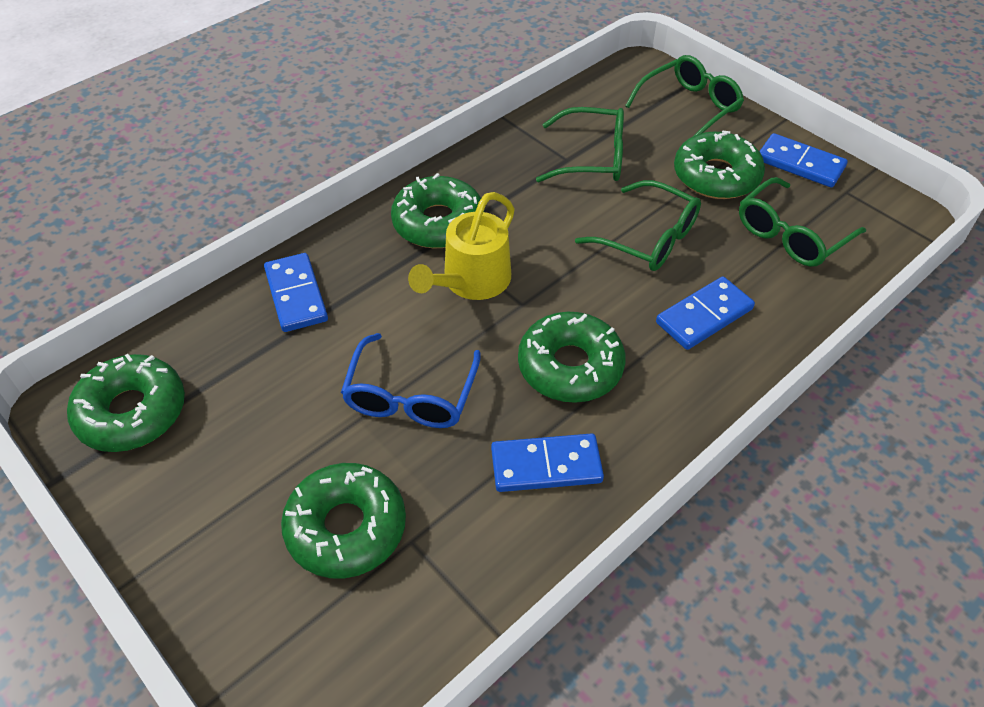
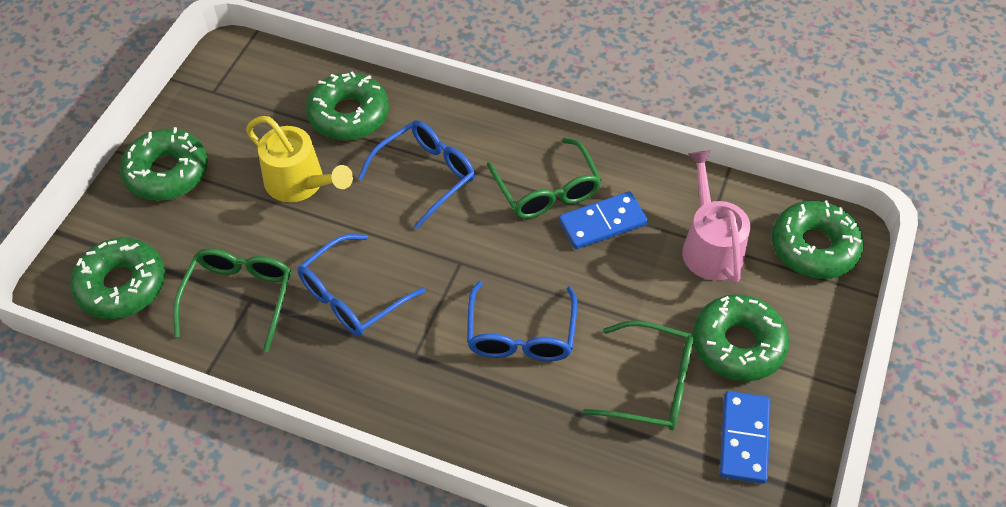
blue domino: 4 -> 2
blue glasses: 1 -> 3
green glasses: 4 -> 3
pink watering can: 0 -> 1

